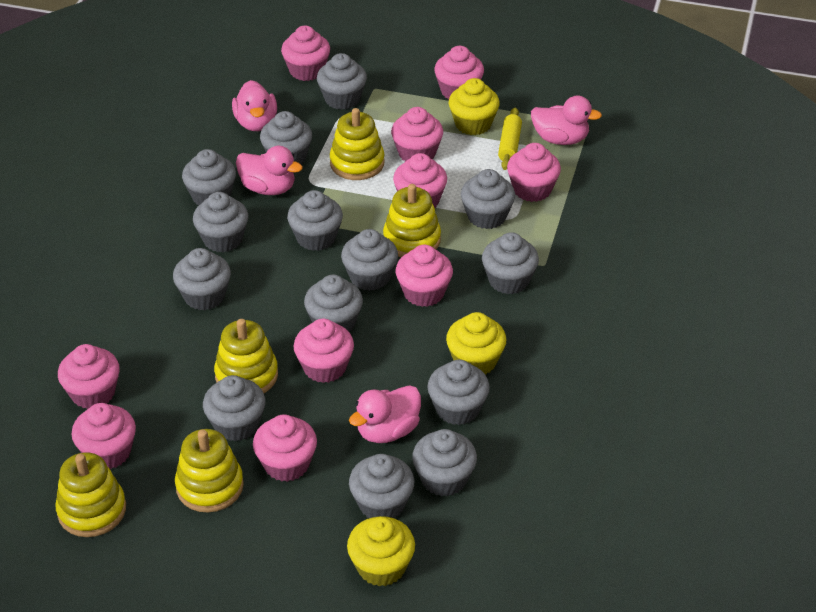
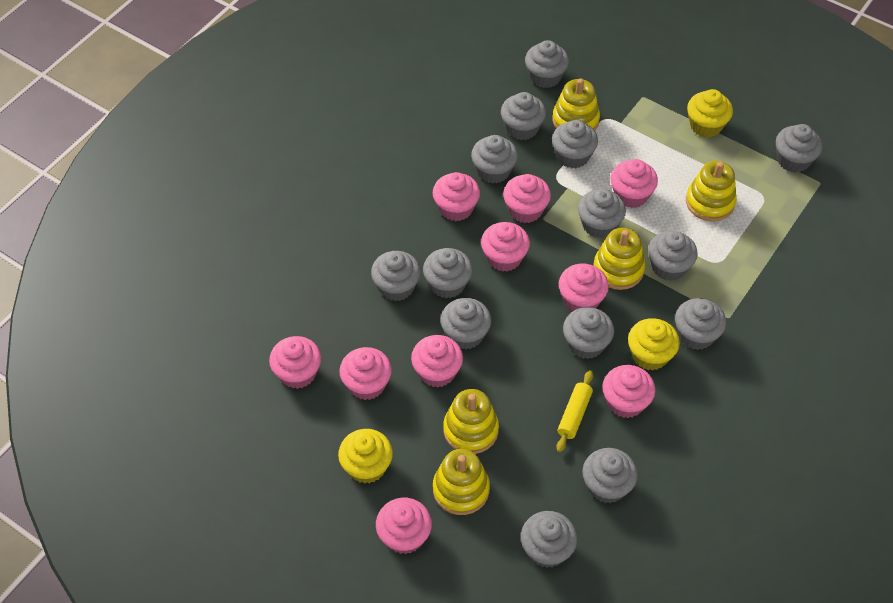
pink duck: 4 -> 0

